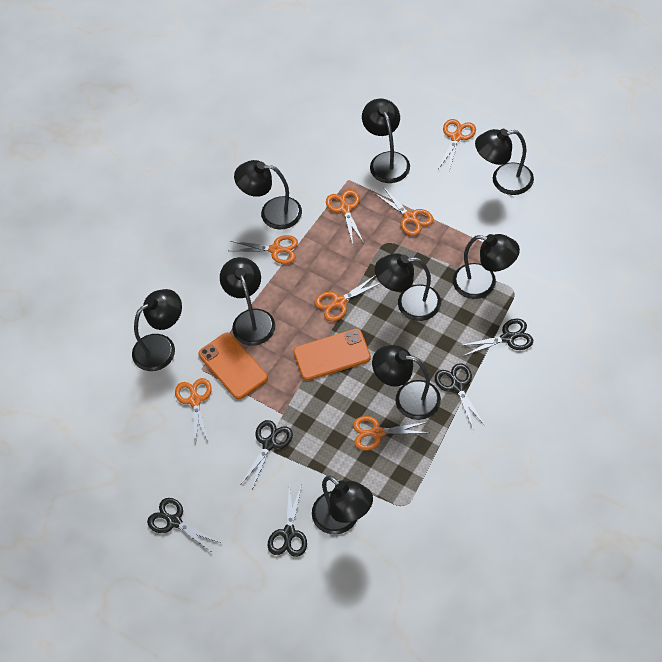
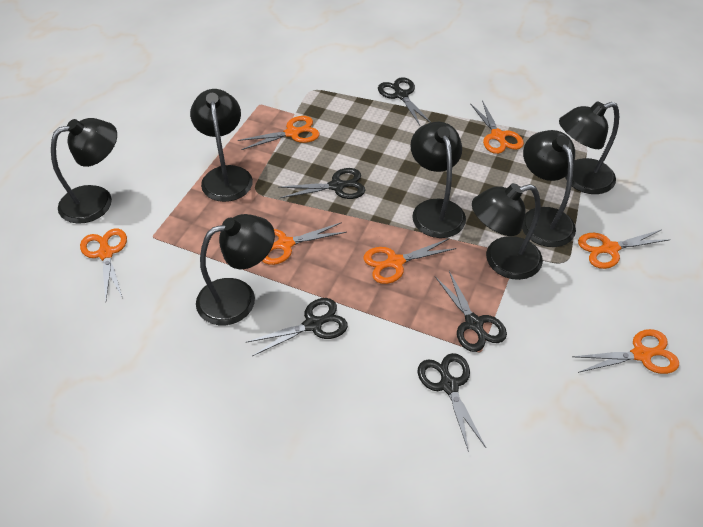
black lamp: 9 -> 7
orange phone: 2 -> 0

